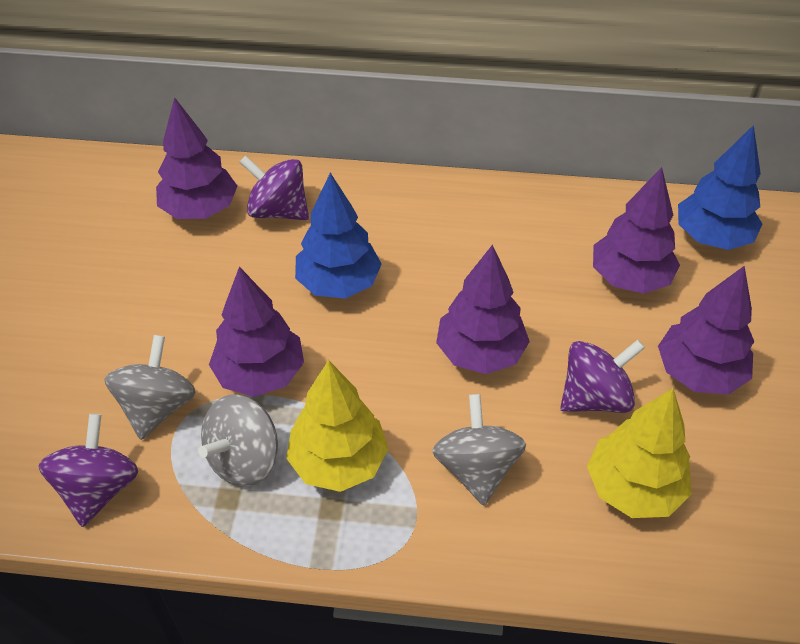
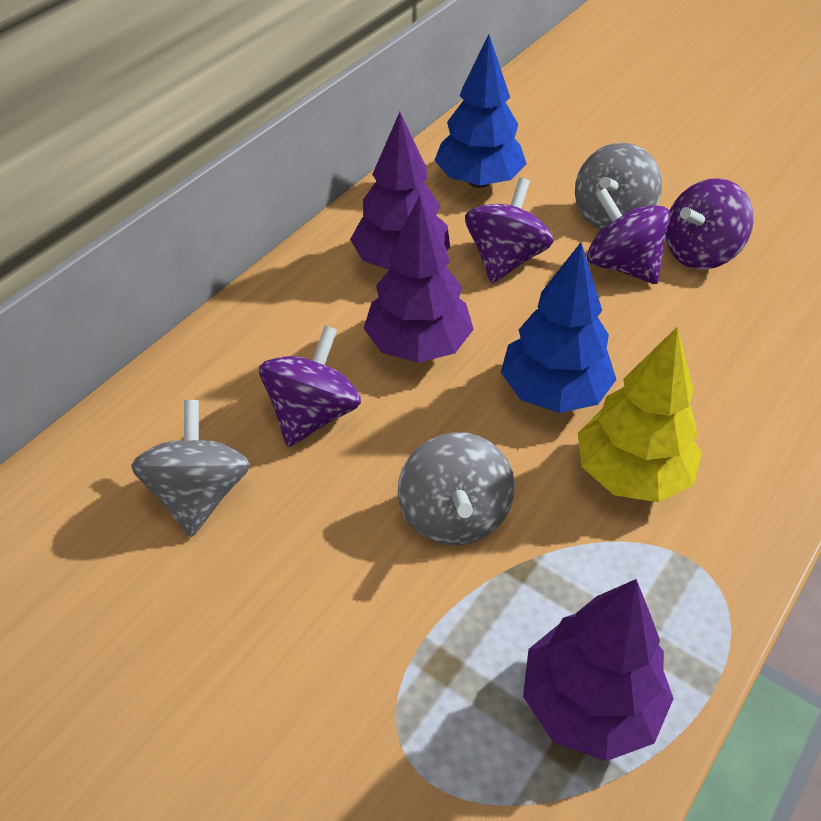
purple spinning top: 3 -> 4
purple tree: 5 -> 3
yellow tree: 2 -> 1

